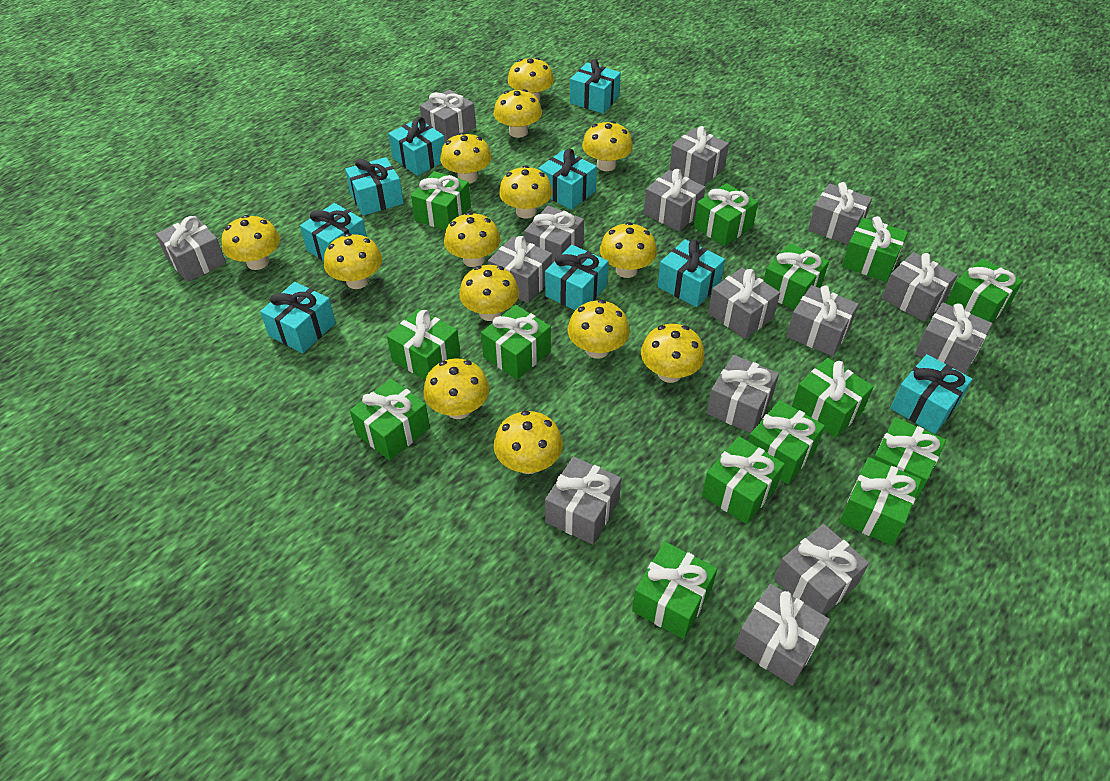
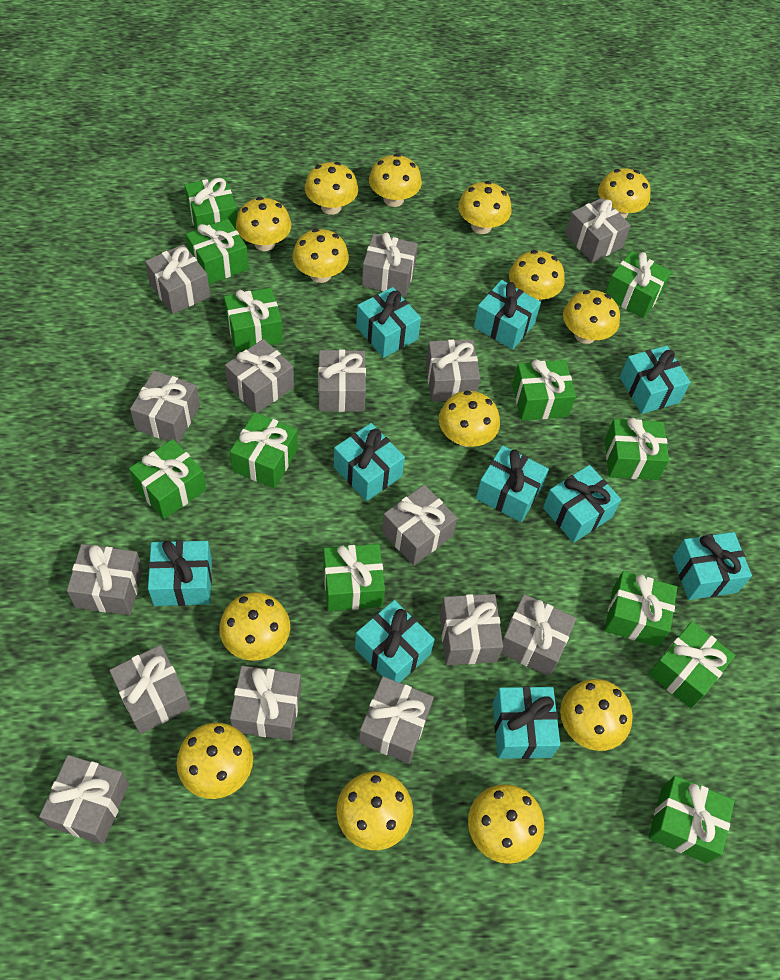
green gift: 14 -> 12
turquoise gift: 9 -> 10

